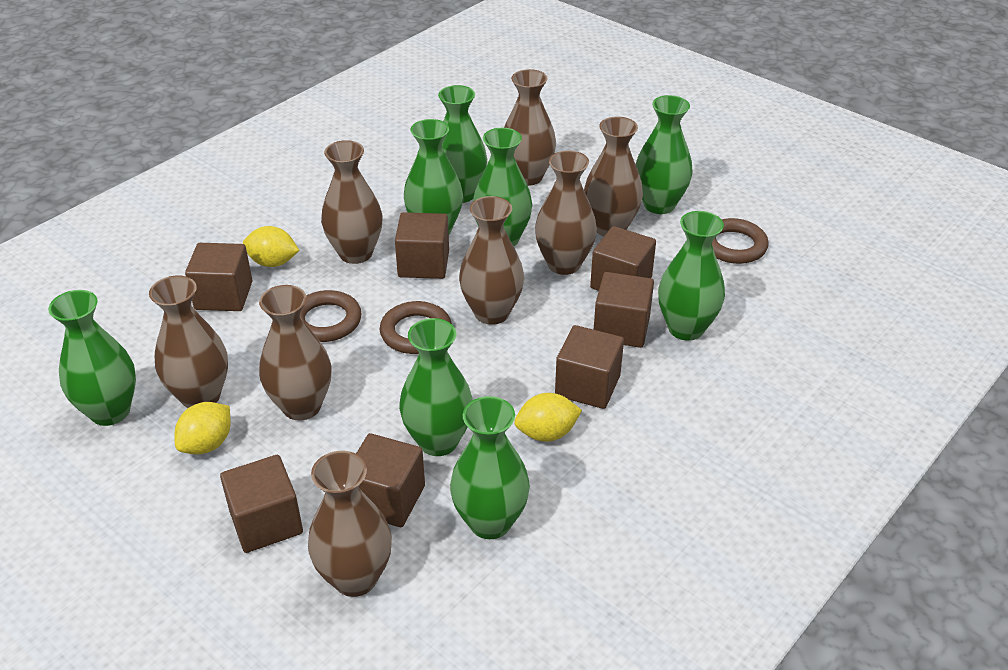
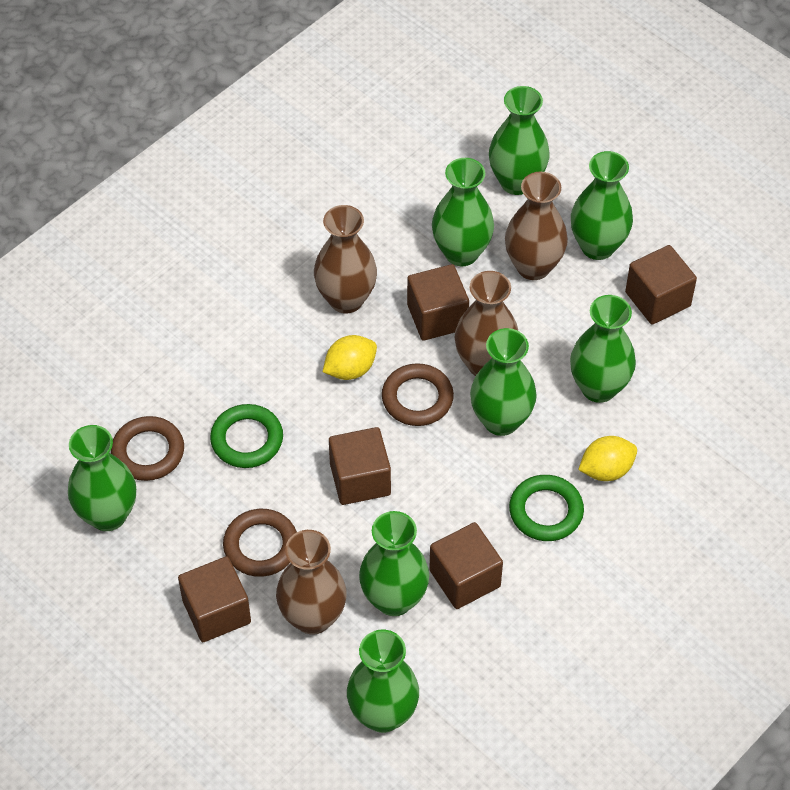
brown cube: 7 -> 5
brown vase: 8 -> 4
green ring: 0 -> 2
yellow lemon: 3 -> 2

